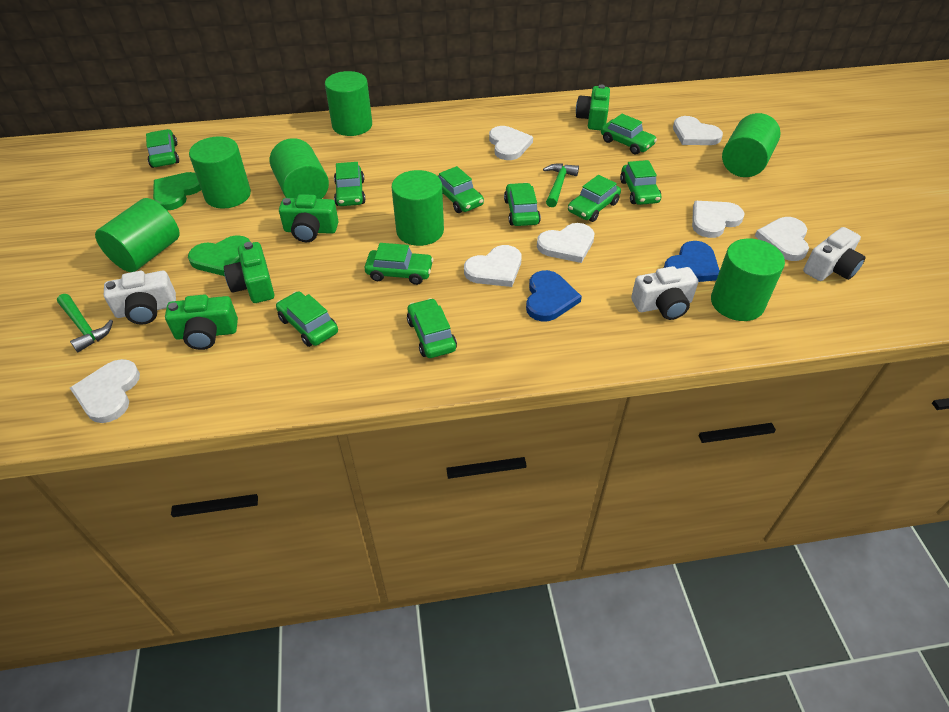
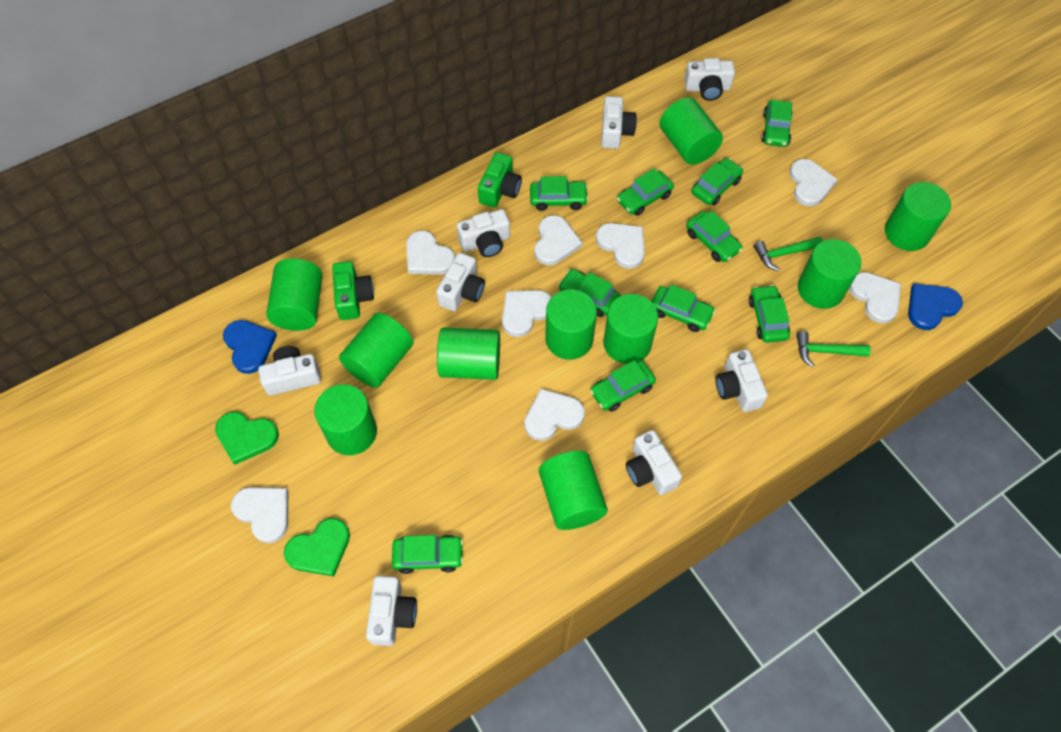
green camera: 4 -> 2
green cylinder: 7 -> 10
white camera: 3 -> 8
white heart: 7 -> 8

